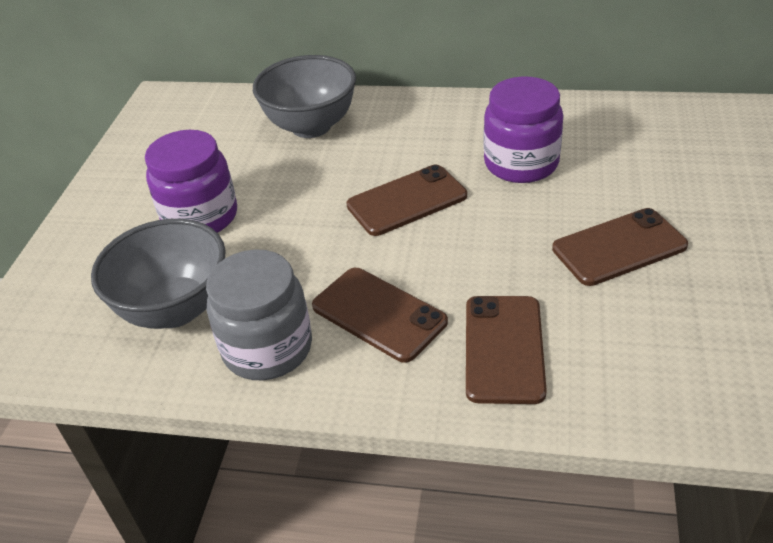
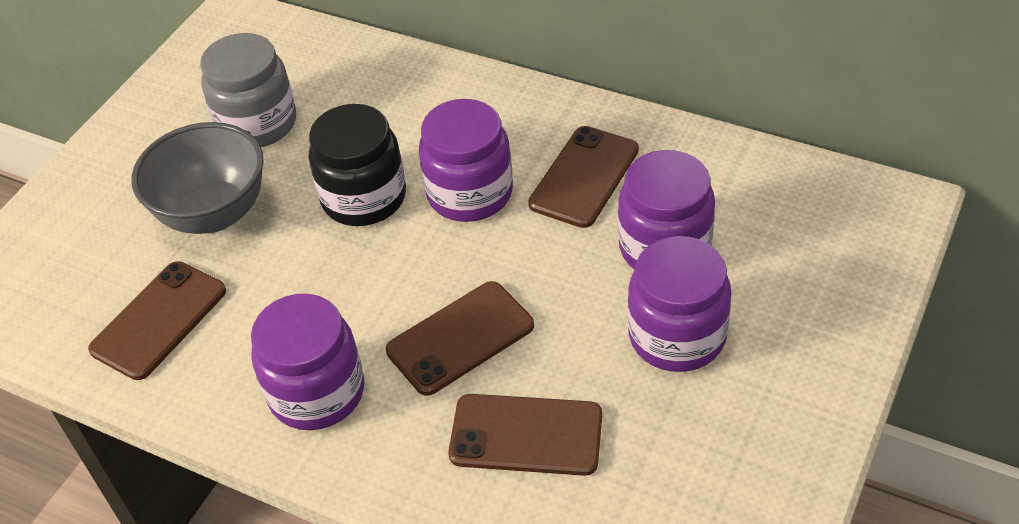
black jar: 0 -> 1
grey bowl: 2 -> 1
purple jar: 2 -> 4

